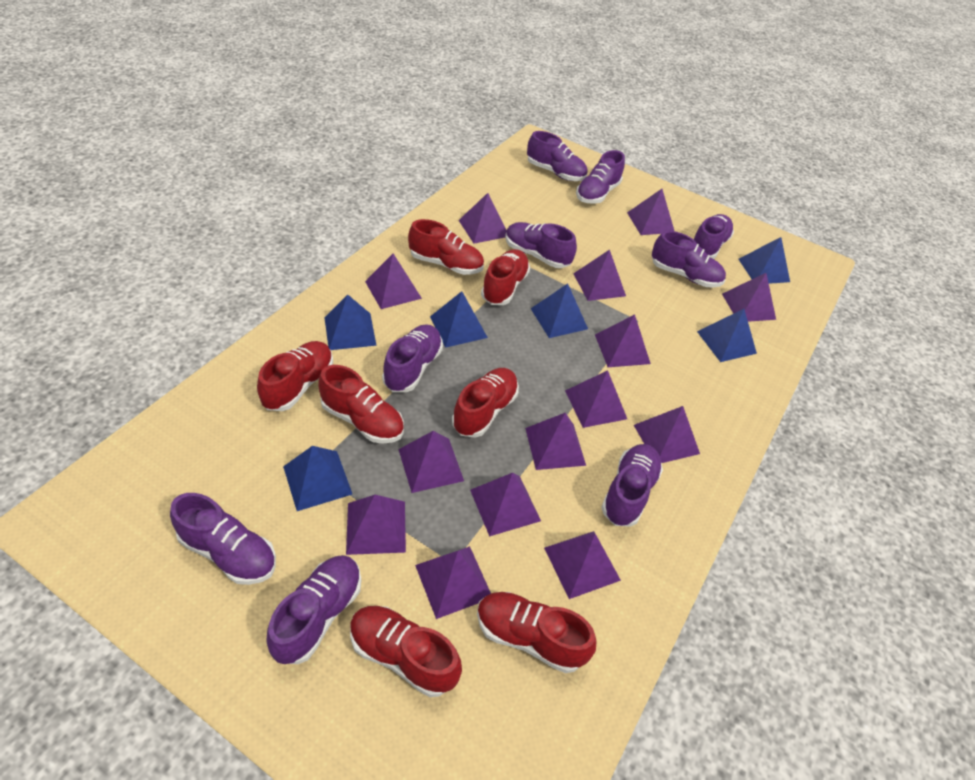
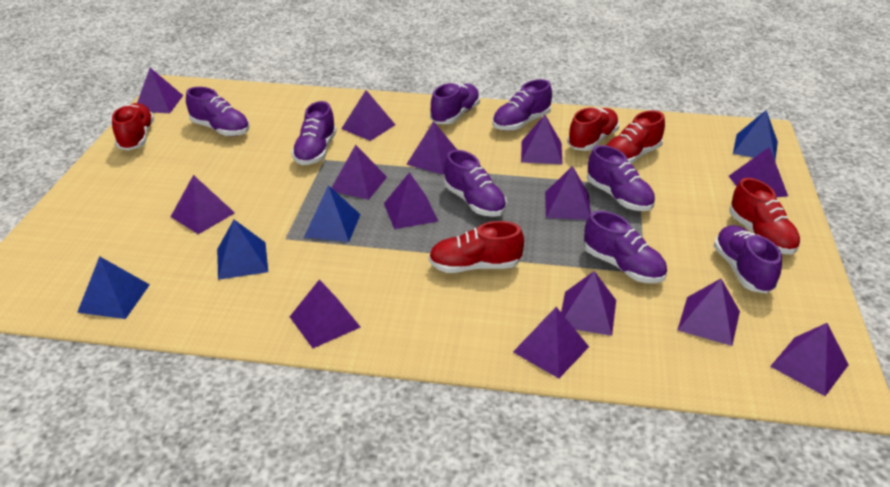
blue pyramid: 6 -> 4
purple shoe: 9 -> 8
red shoe: 7 -> 5

